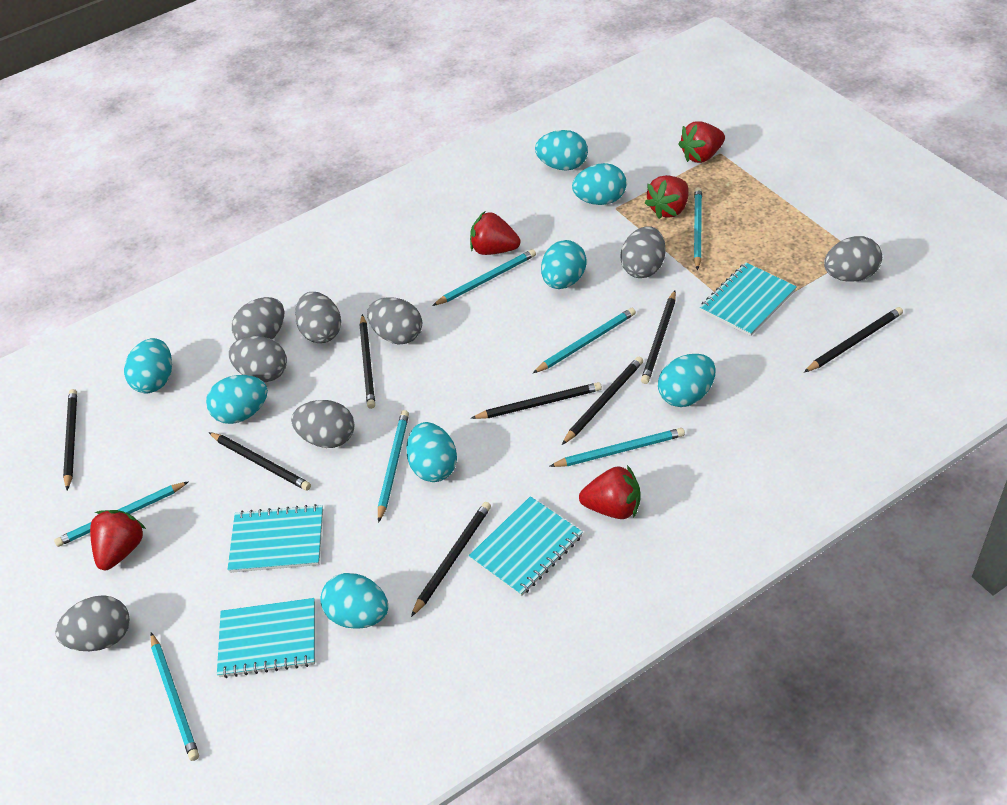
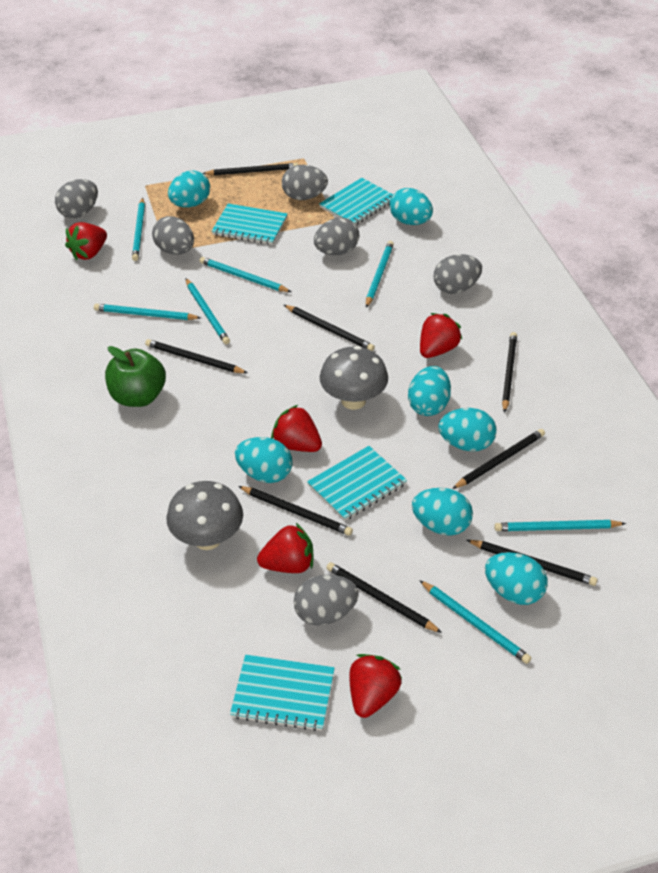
green apple: 0 -> 1
grey egg: 8 -> 6
grey mushroom: 0 -> 2
turquoise egg: 8 -> 7

